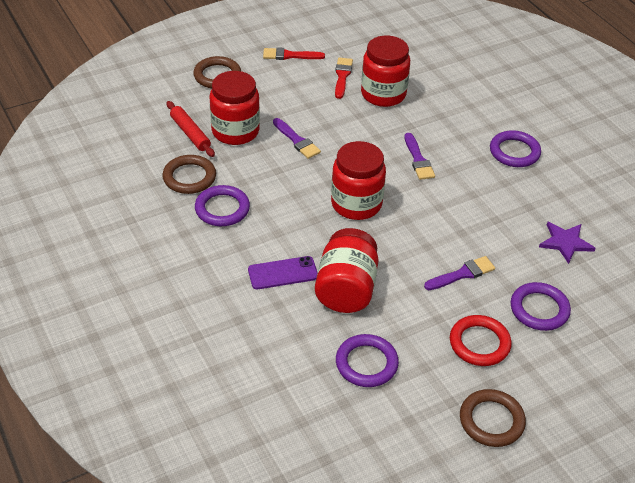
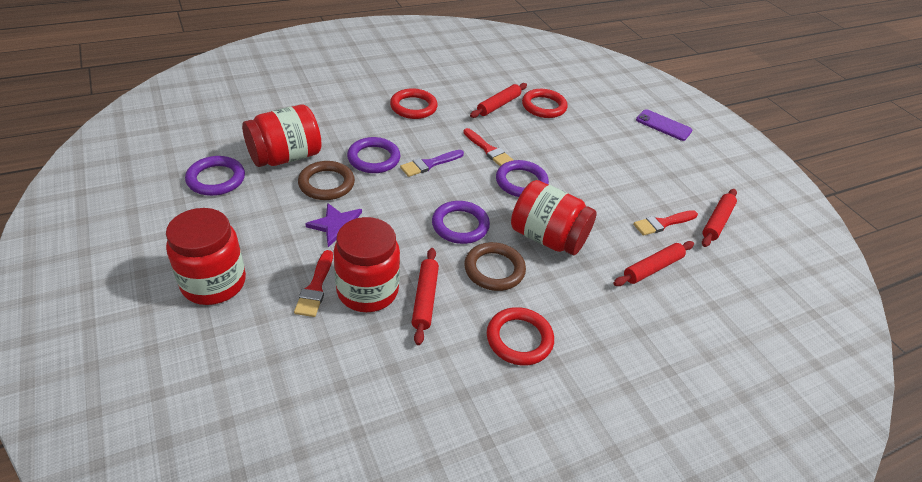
brown ring: 3 -> 2
purple brush: 3 -> 1
red brush: 2 -> 3
red ring: 1 -> 3
red rolling pin: 1 -> 4

